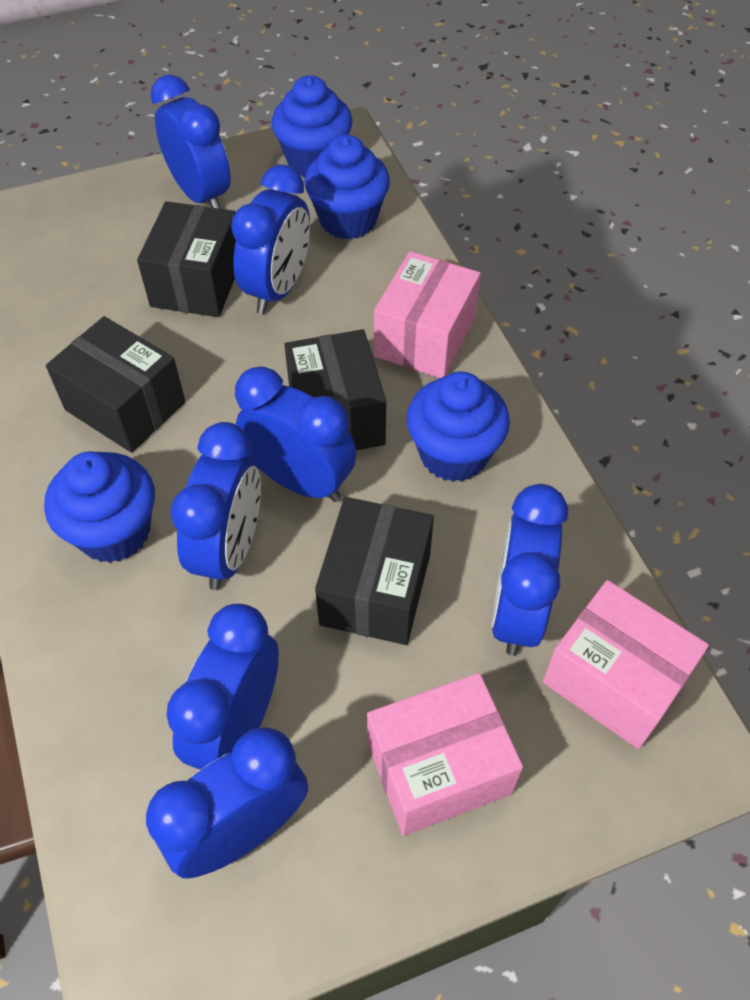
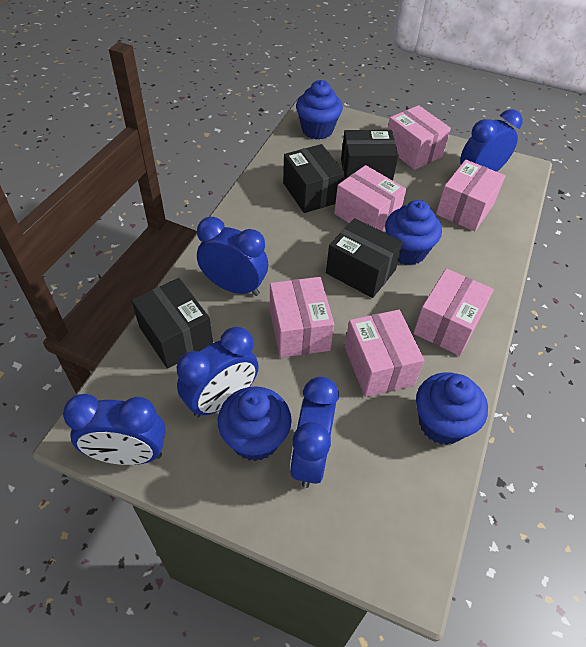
blue clock: 7 -> 5
pink box: 3 -> 6

